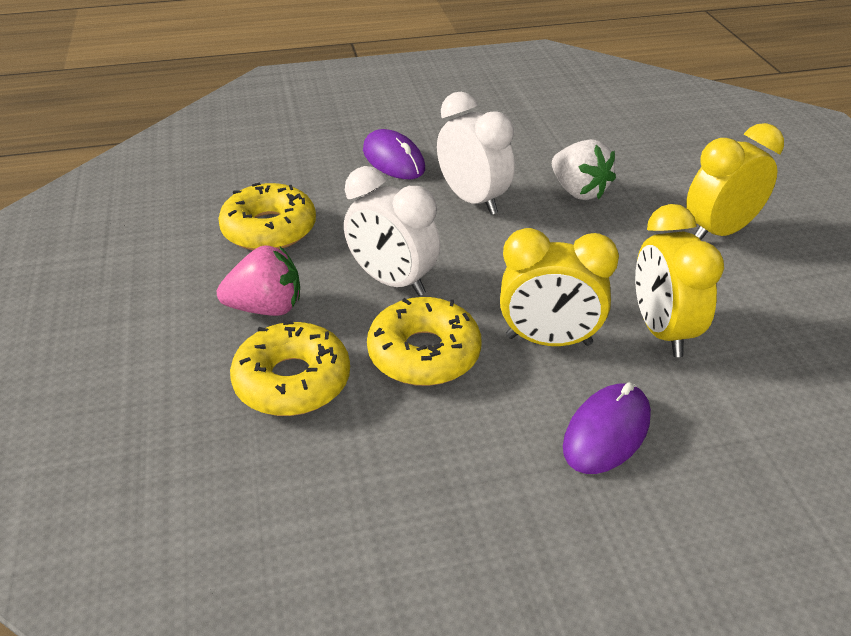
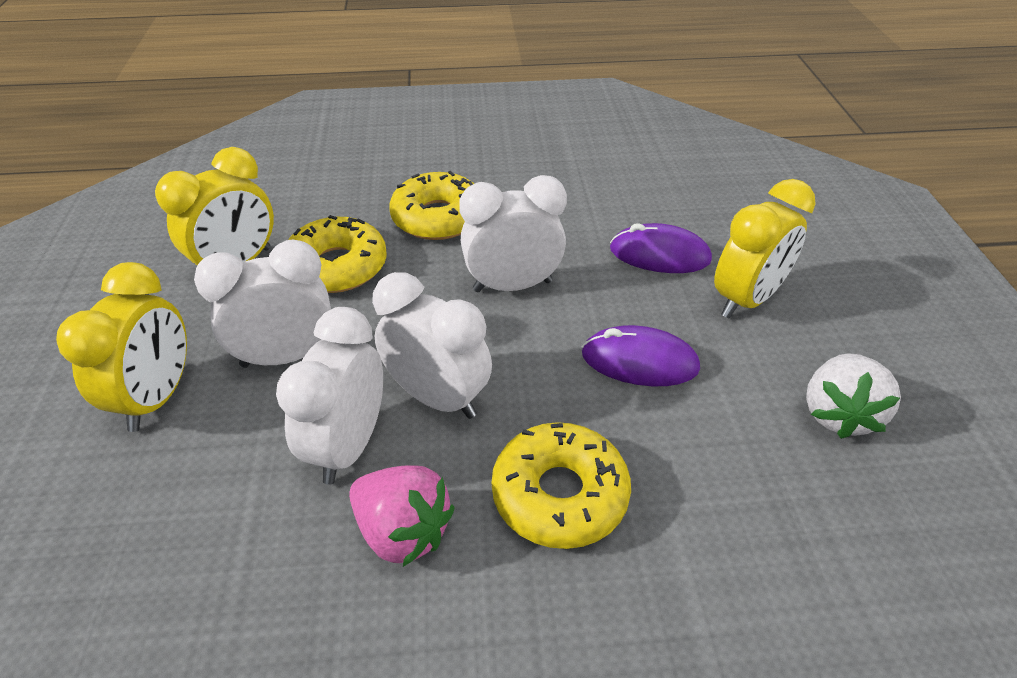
white clock: 2 -> 4

